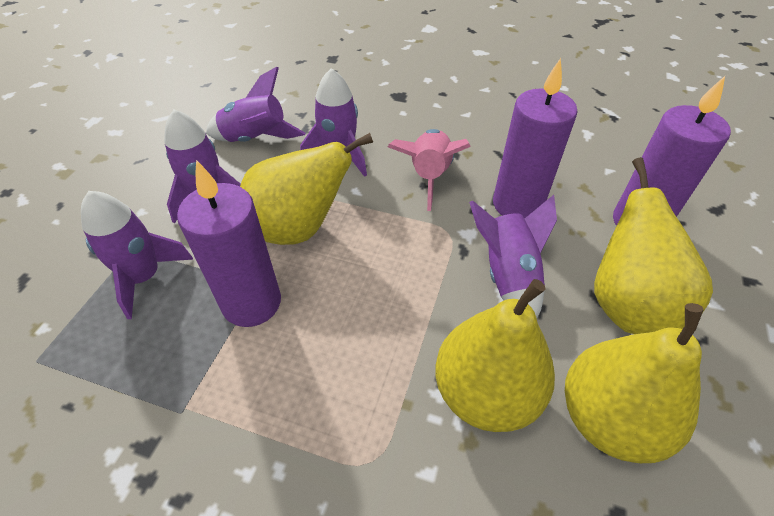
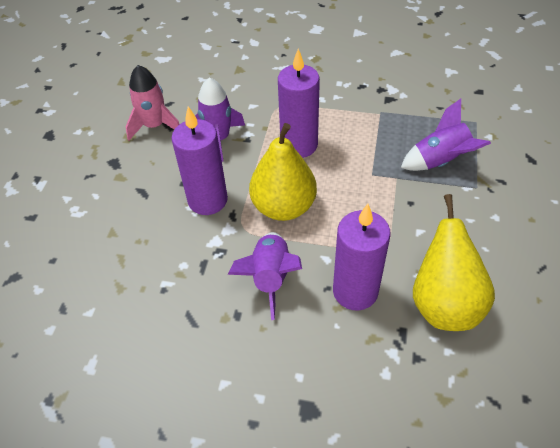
purple rocket: 5 -> 3
yellow pear: 4 -> 2

